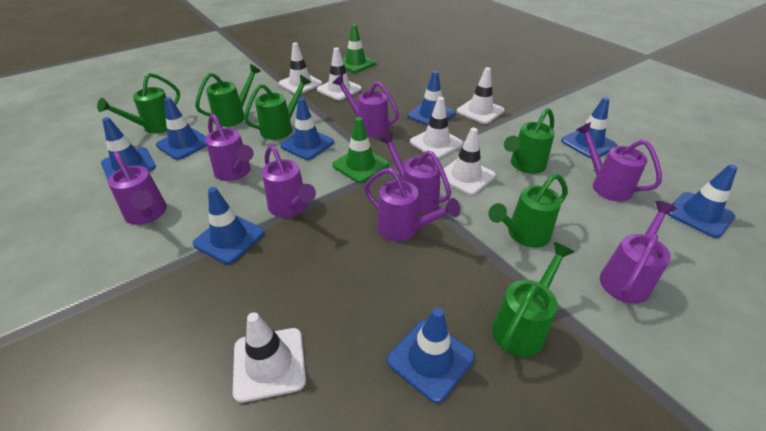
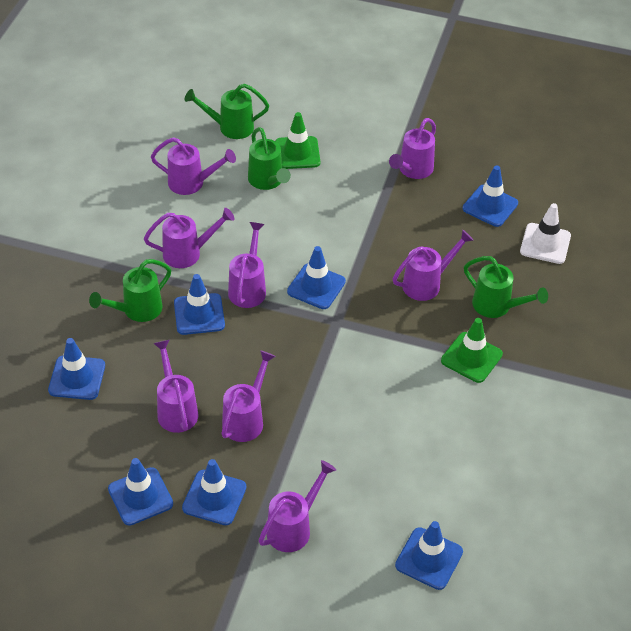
blue traffic cone: 8 -> 7
green watering can: 6 -> 4
white traffic cone: 6 -> 1

